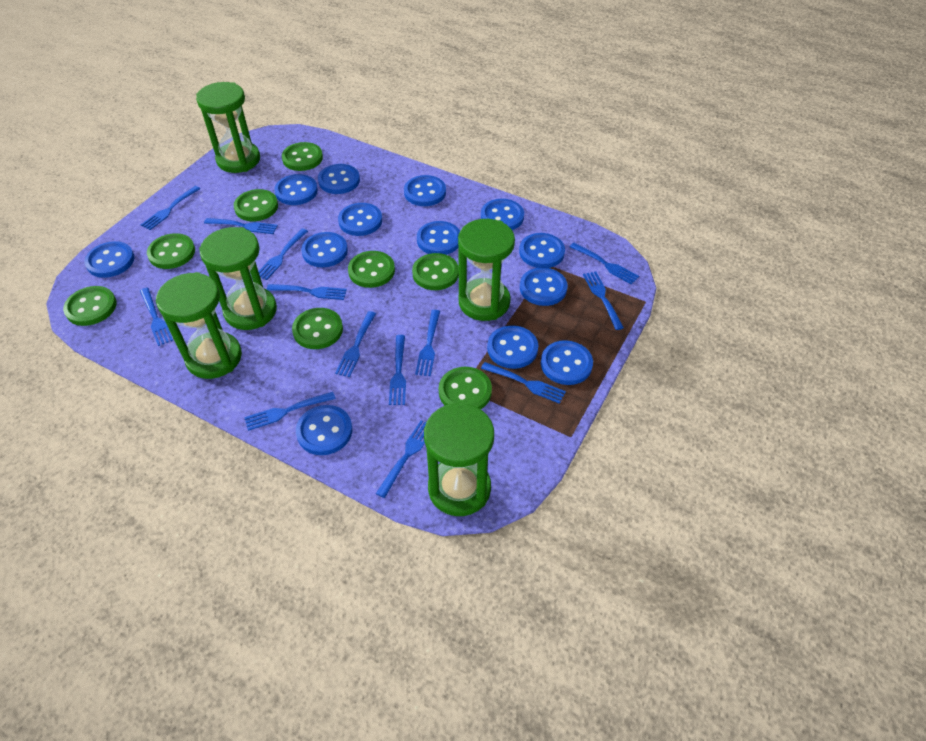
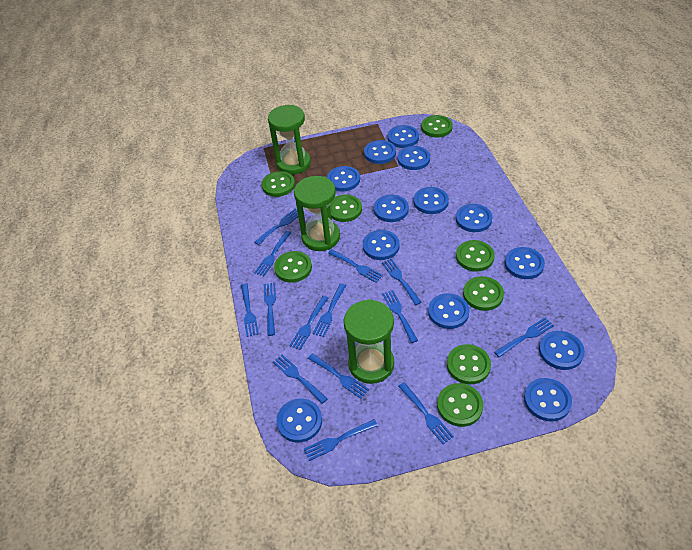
blue fork: 13 -> 14
green hourglass: 5 -> 3

